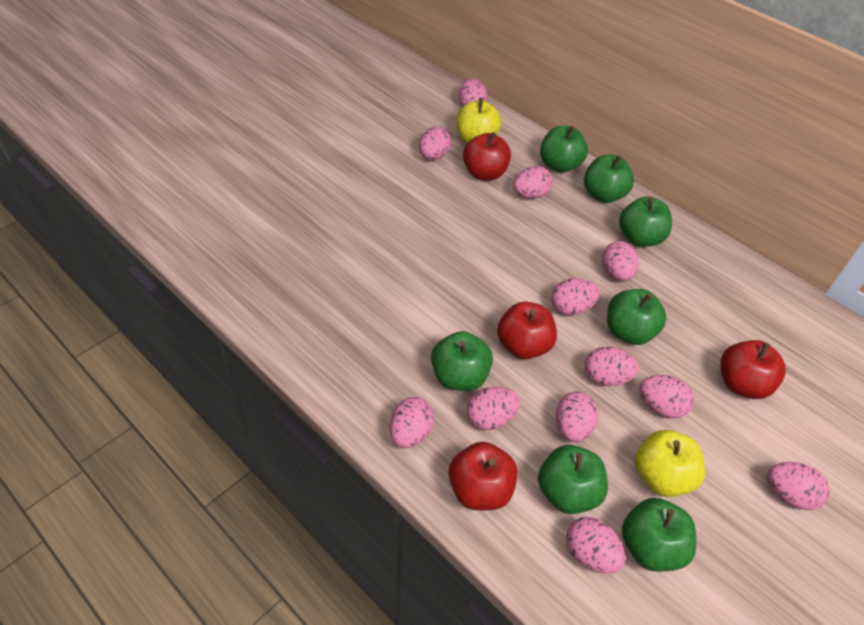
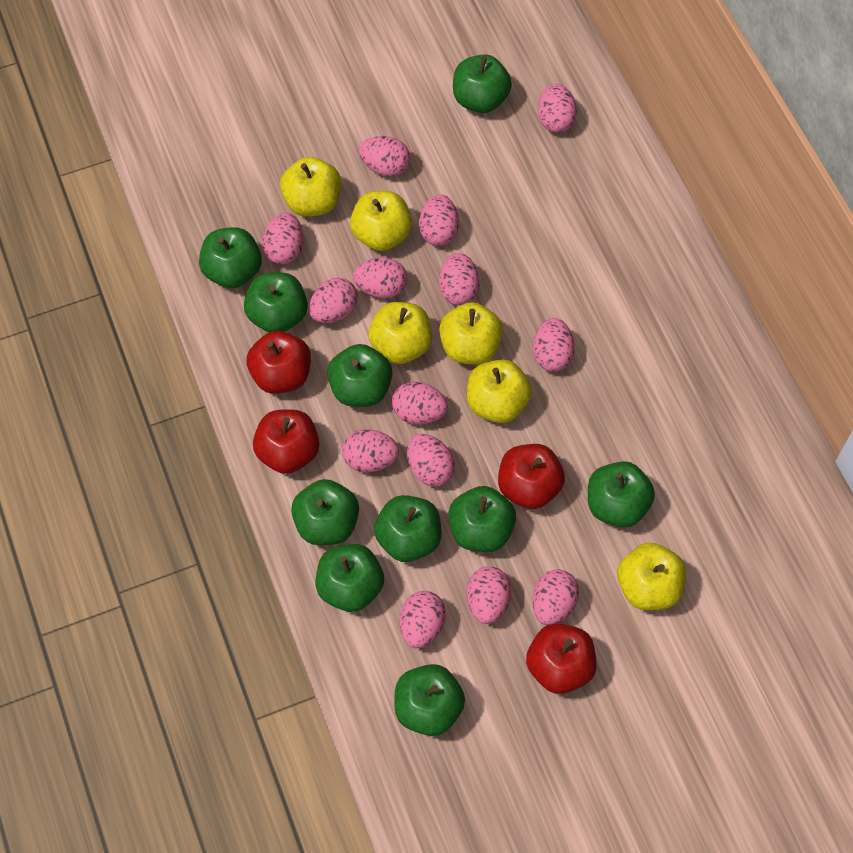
green apple: 7 -> 10
pink egg: 12 -> 14
yellow apple: 2 -> 6

